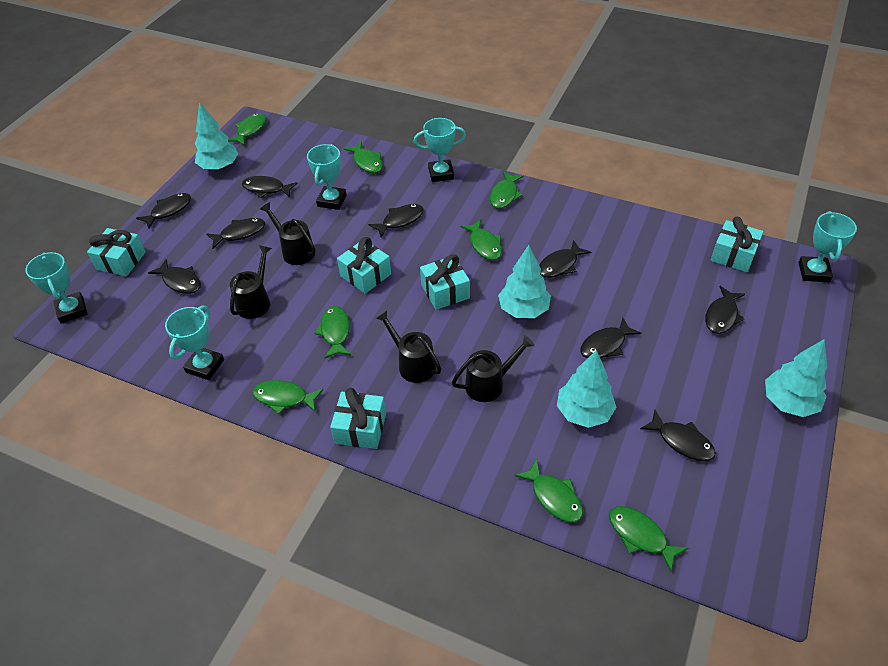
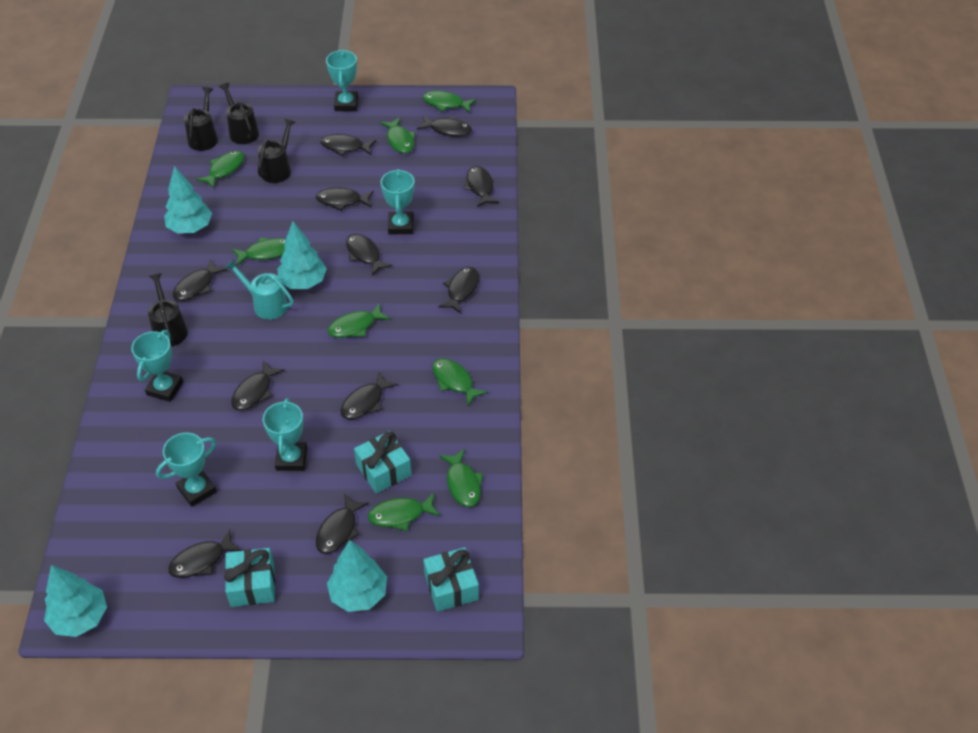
black fish: 9 -> 11
turquoise gift: 5 -> 3
turquoise watering can: 0 -> 1

